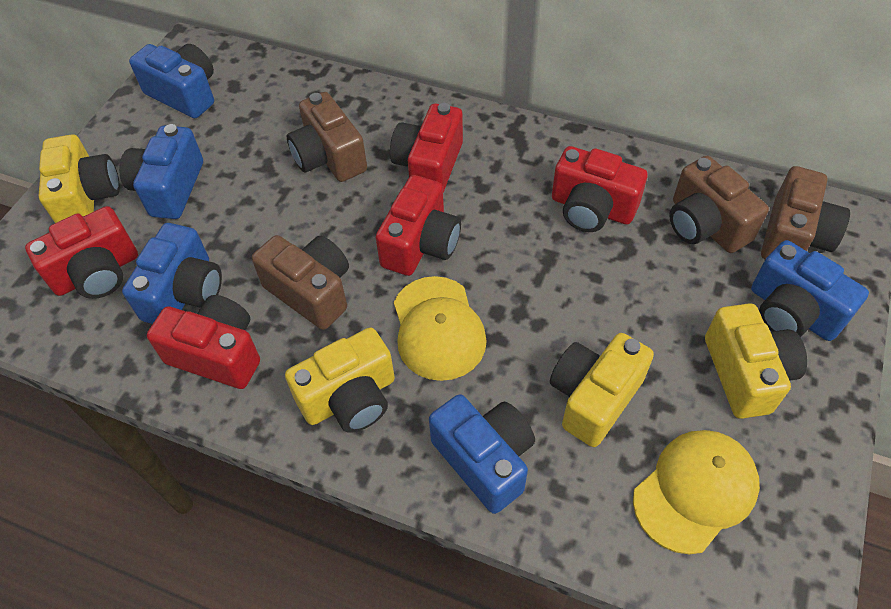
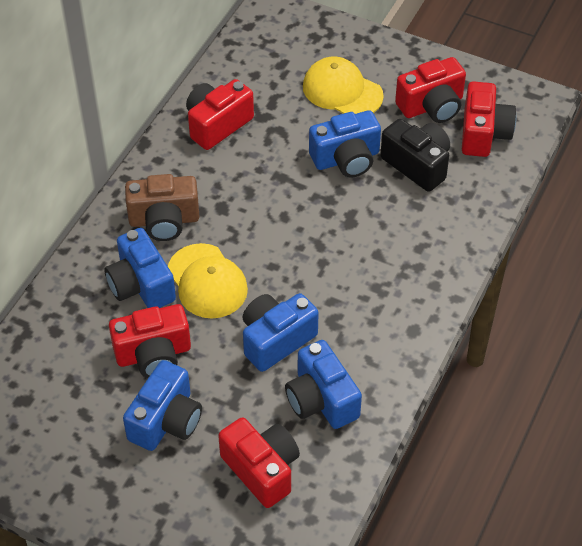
black camera: 0 -> 1
brown camera: 4 -> 1
yellow camera: 4 -> 0

